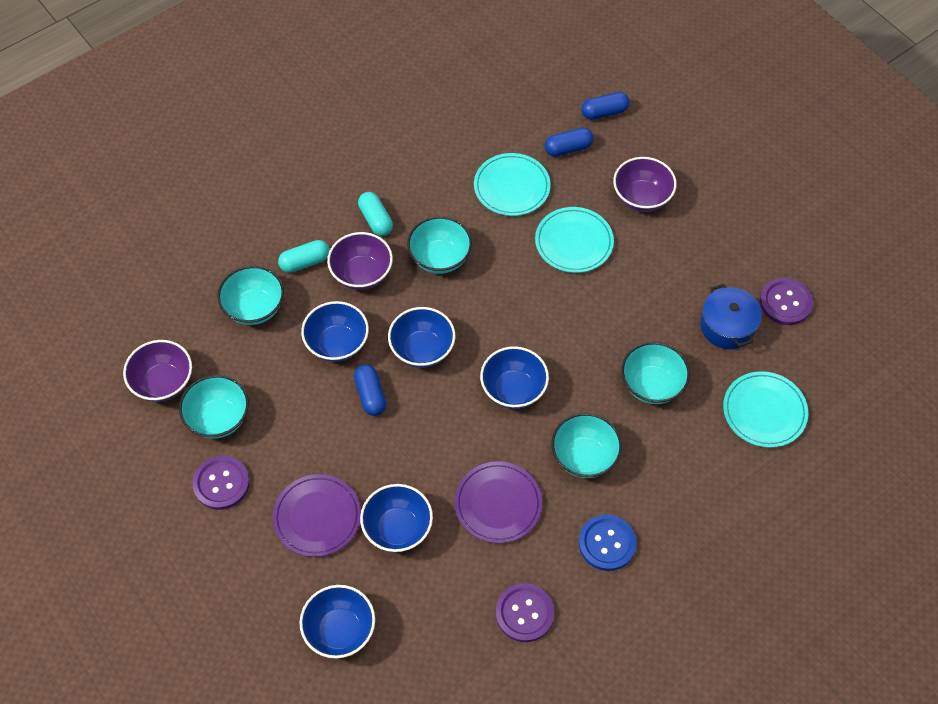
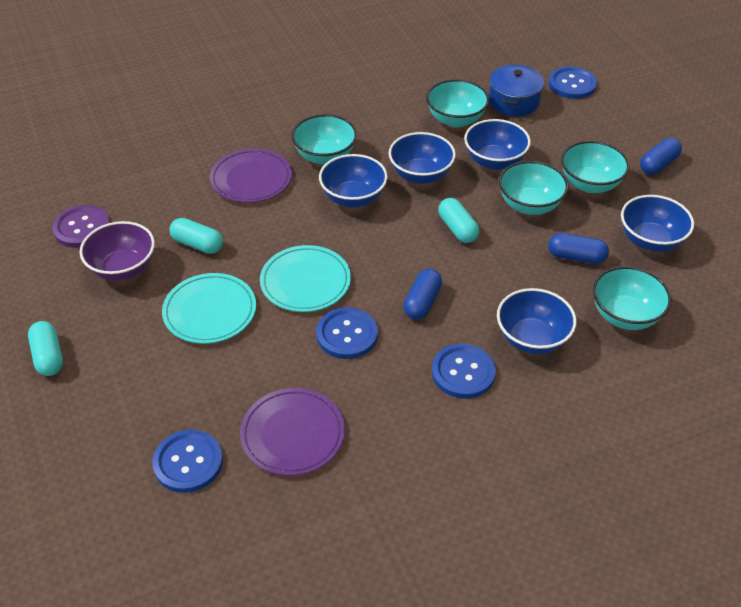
blue button: 1 -> 4
purple bowl: 3 -> 1
purple button: 3 -> 1
turquoise capsule: 2 -> 3
turquoise plate: 3 -> 2

